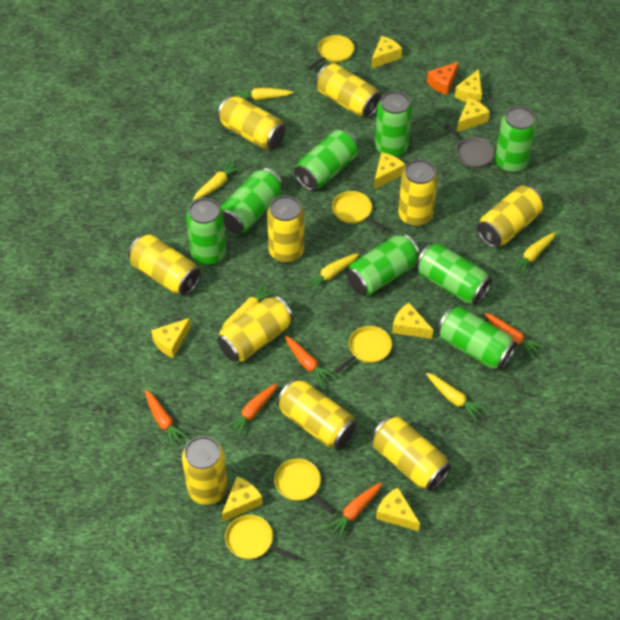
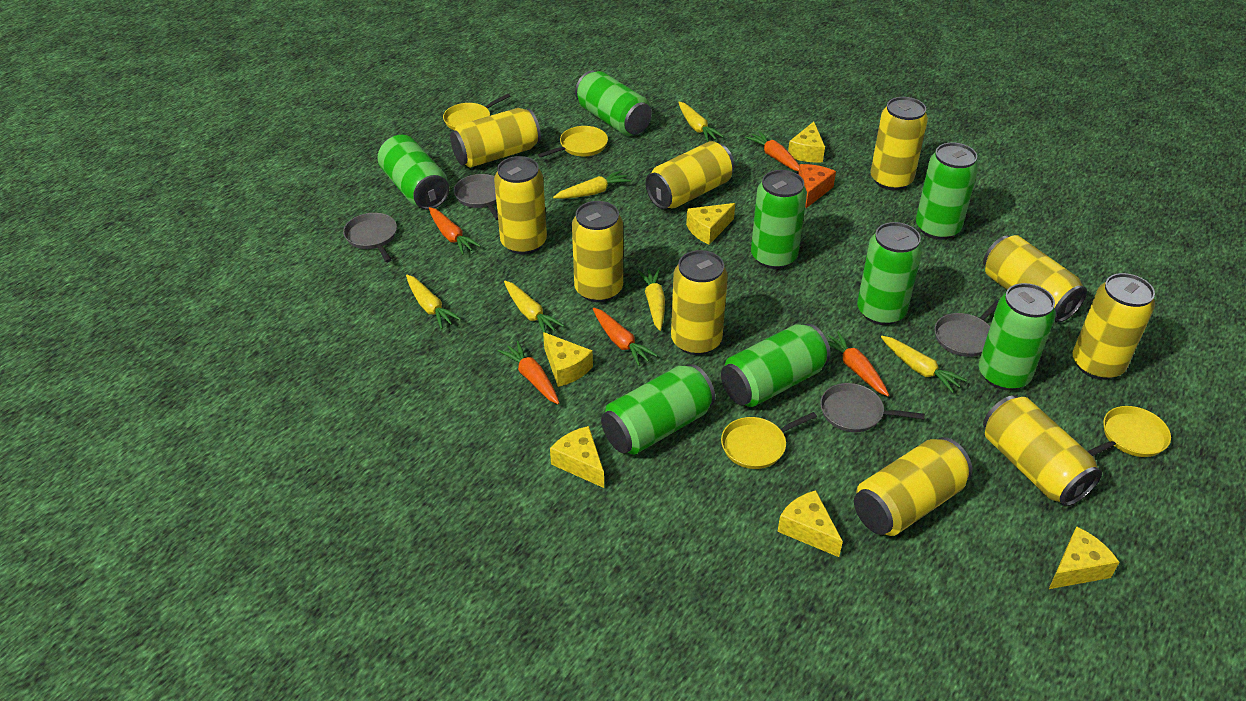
grey pan: 1 -> 4
yellow cheese: 8 -> 6
yellow pan: 5 -> 4

